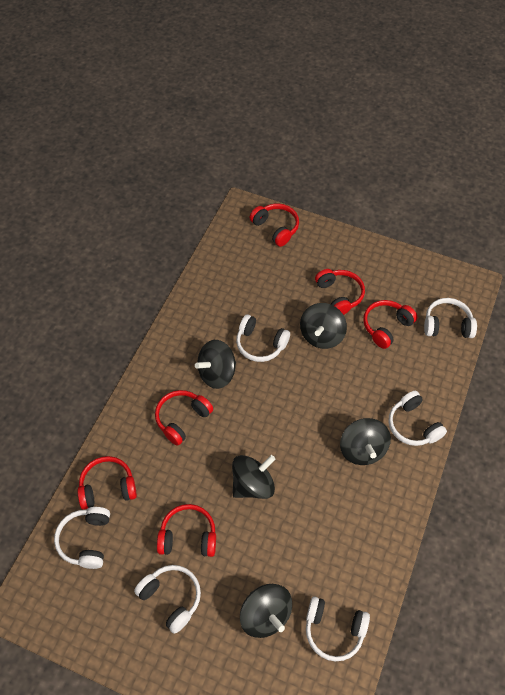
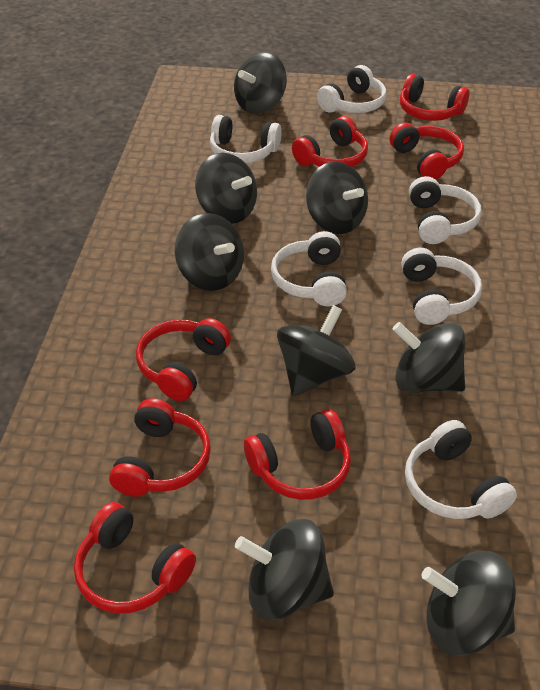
black spinning top: 5 -> 8
red headphones: 6 -> 7

